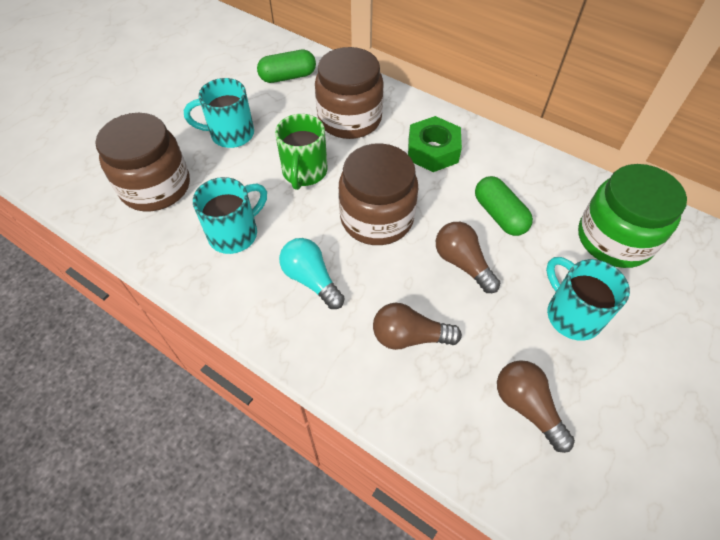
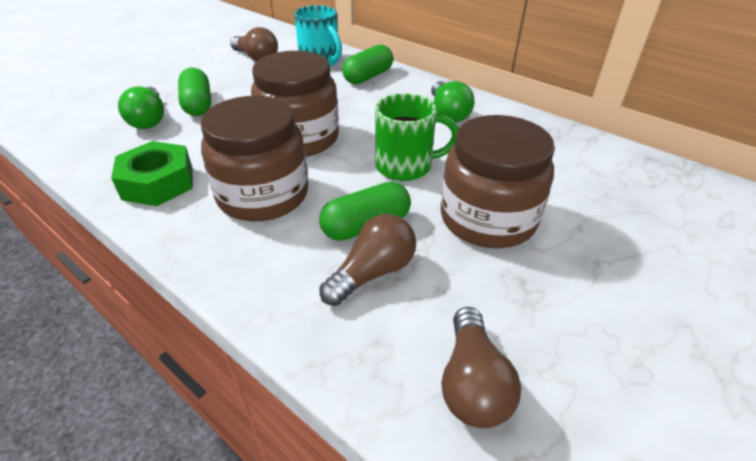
green capsule: 2 -> 3
green jar: 1 -> 0
green light bulb: 0 -> 2
turquoise light bulb: 1 -> 0
turquoise mug: 3 -> 1

